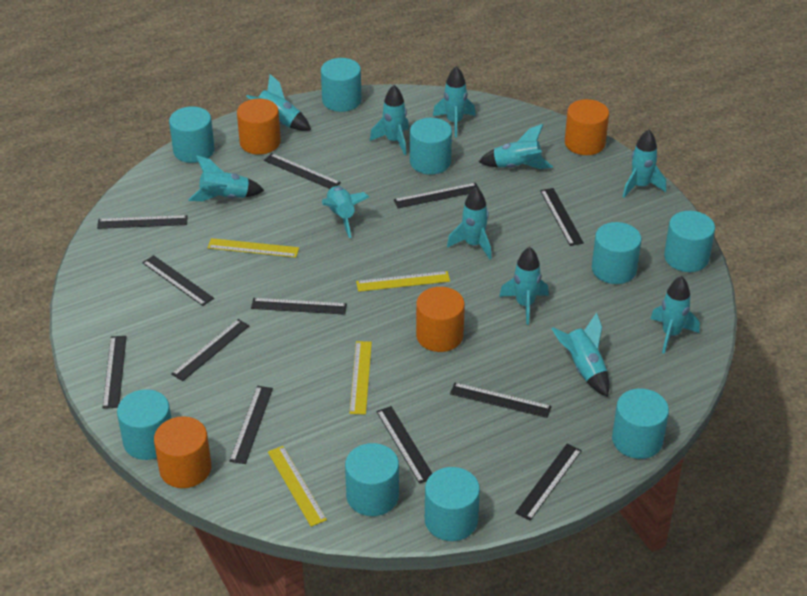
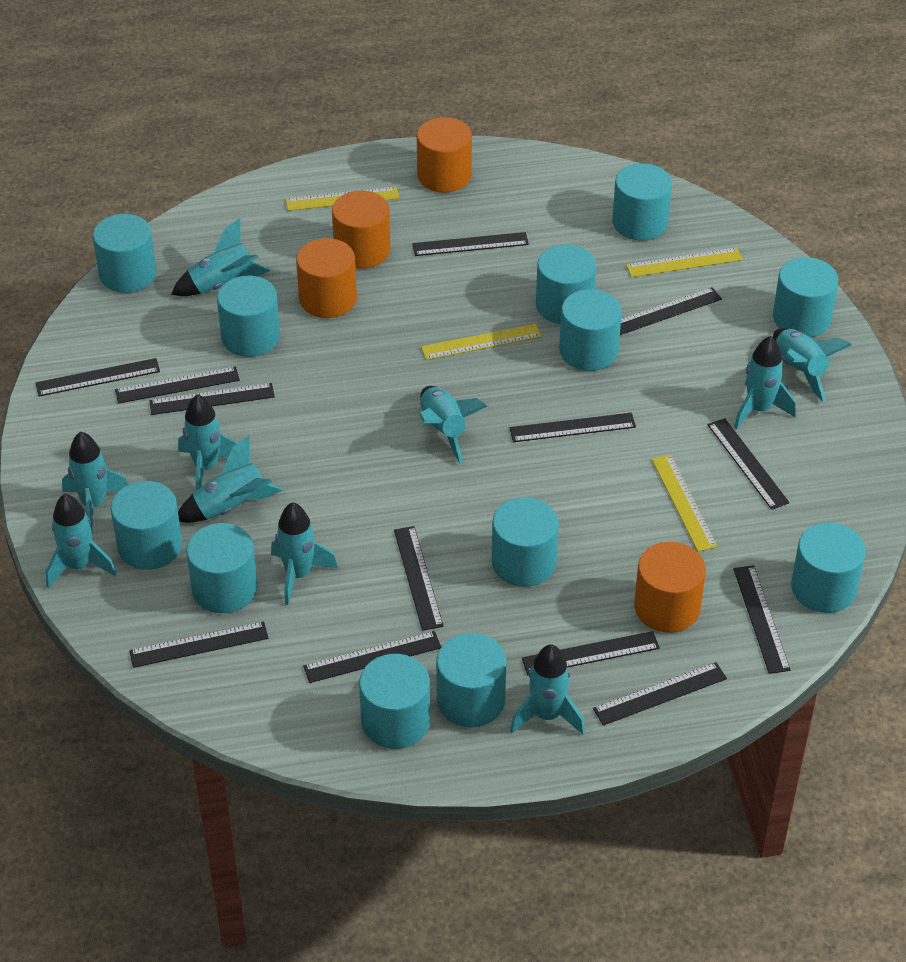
black ruler: 12 -> 13
turquoise cylinder: 9 -> 12
turquoise rocket: 11 -> 10

